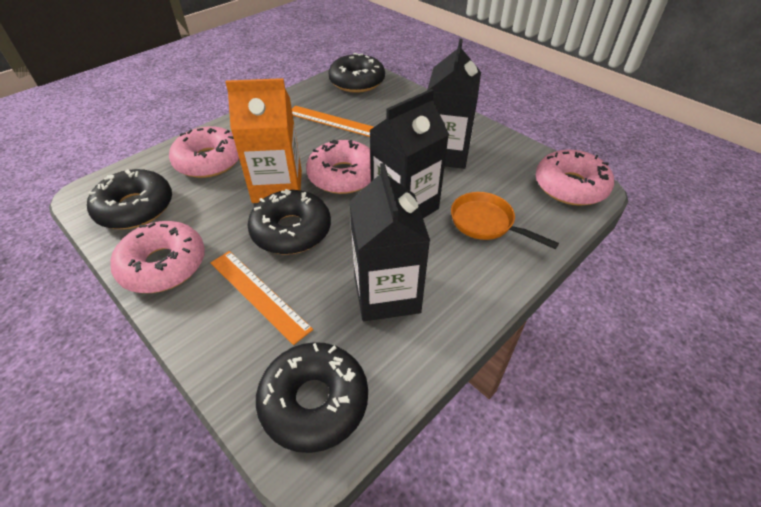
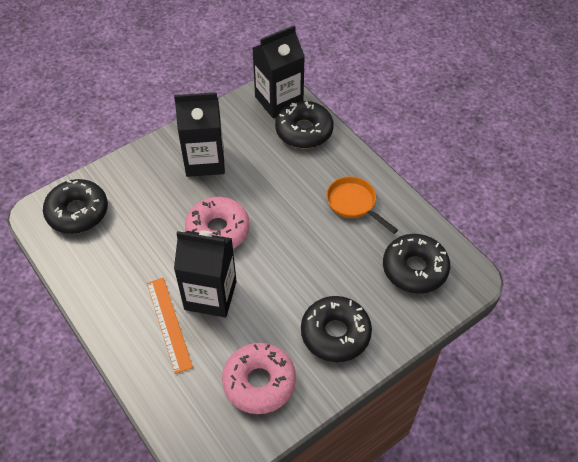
orange carton: 1 -> 0
orange ruler: 2 -> 1
pink donut: 4 -> 2

